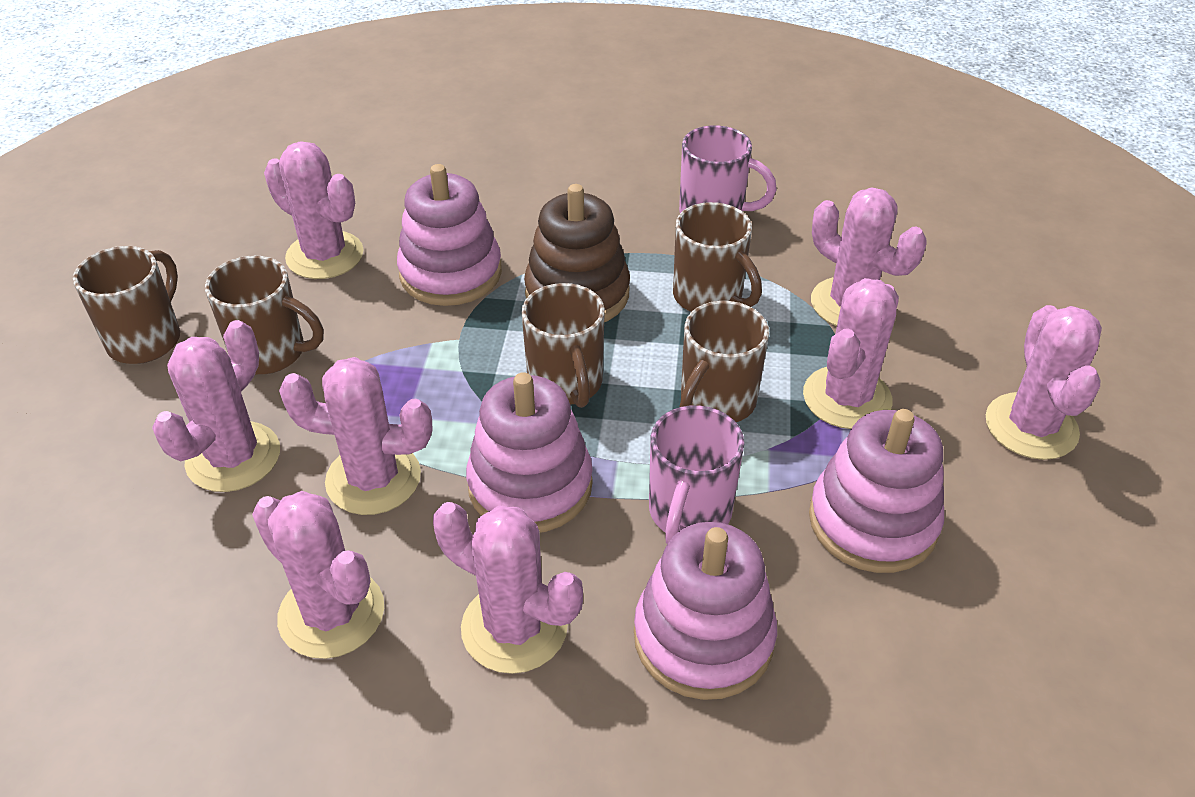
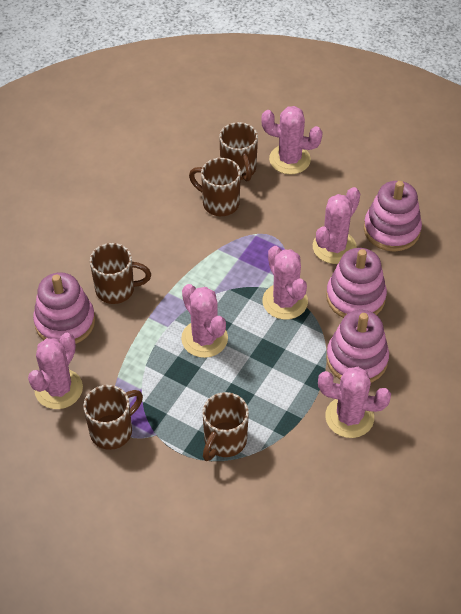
brown stacking toy: 1 -> 0
pink cactus: 8 -> 6
pink mug: 2 -> 0

